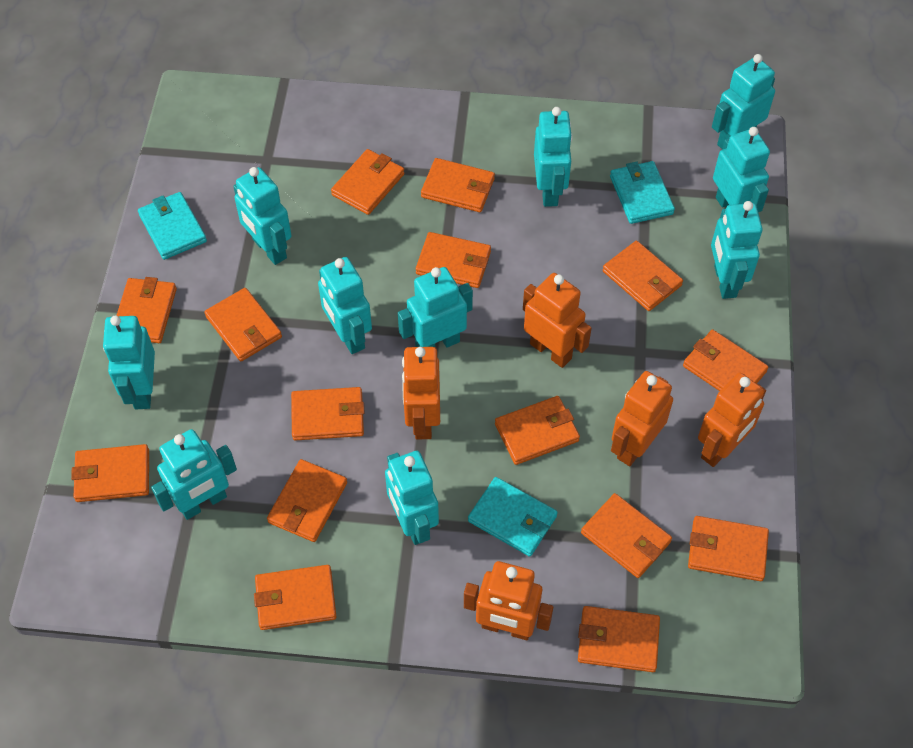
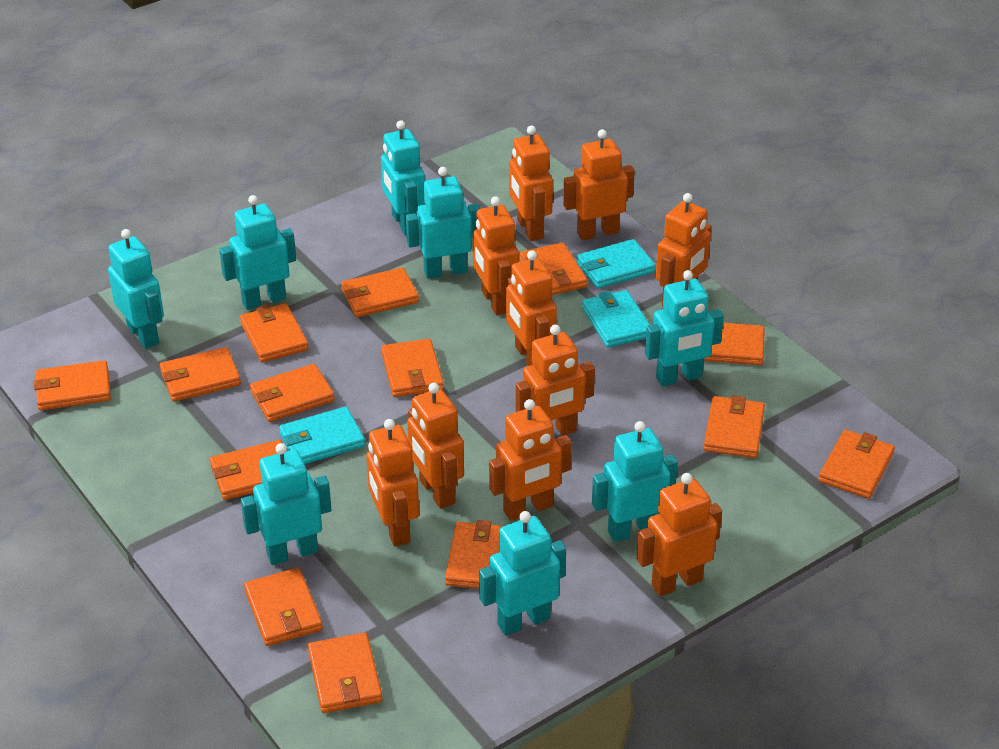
orange robot: 5 -> 10
orange wallet: 15 -> 14
turquoise robot: 10 -> 8

